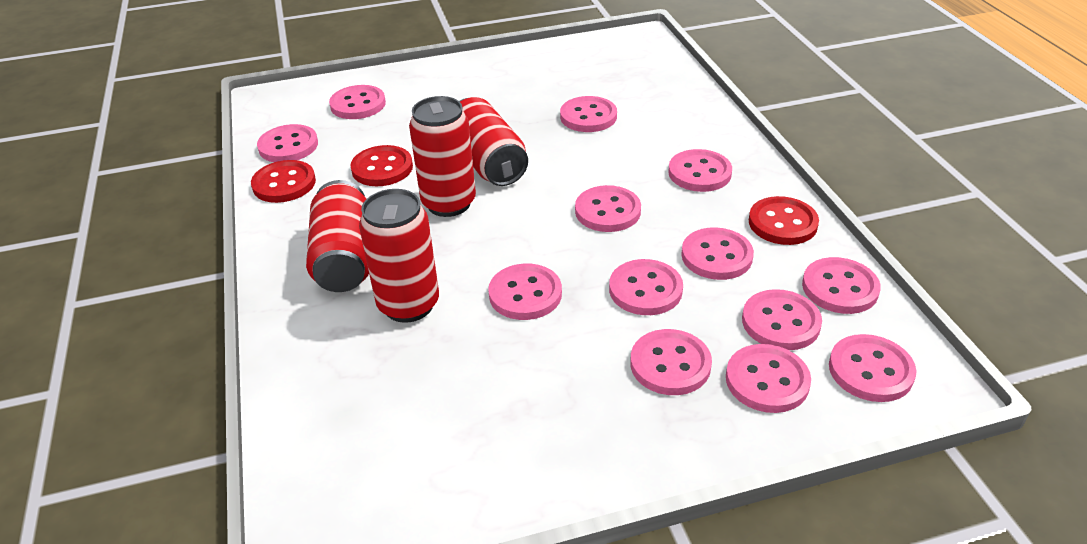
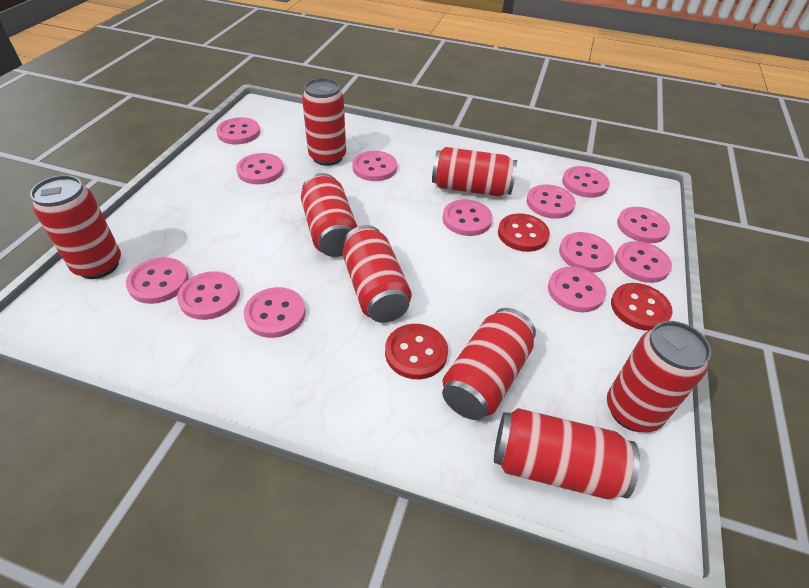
red can: 4 -> 8

